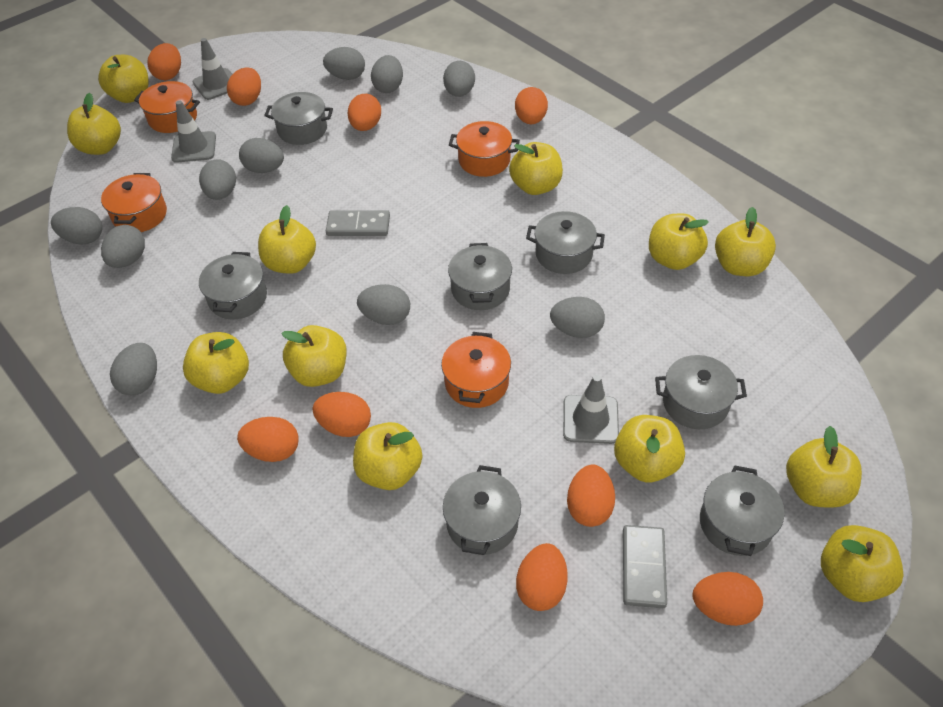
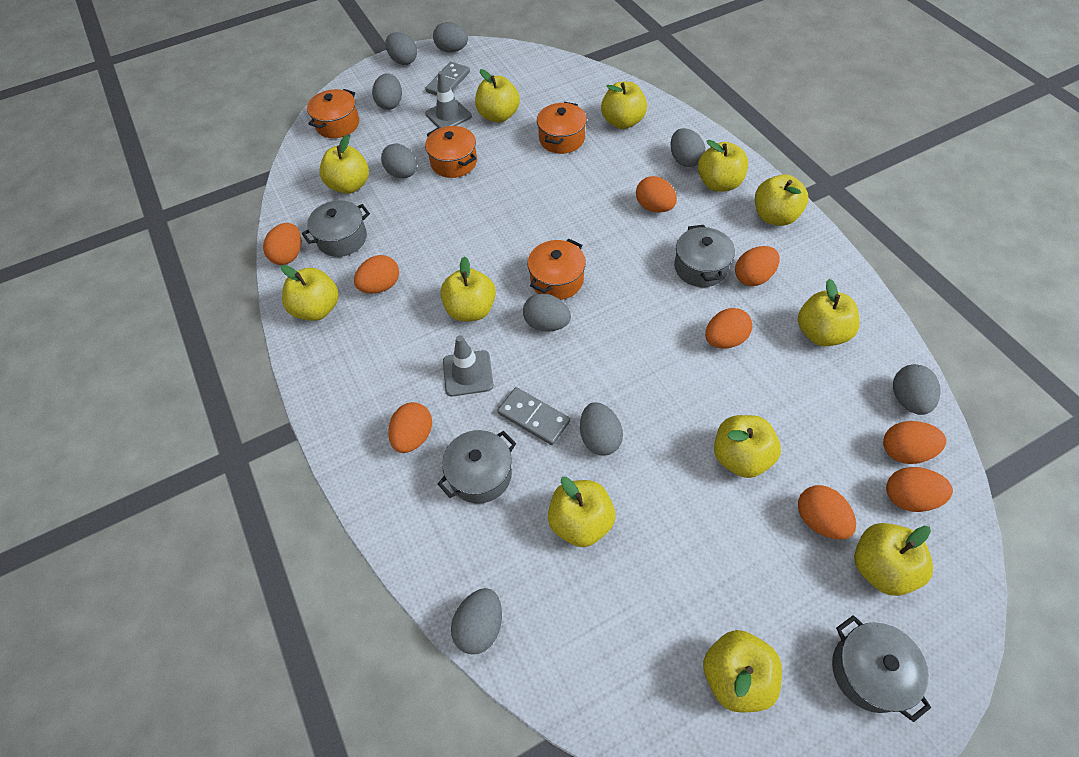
grey egg: 10 -> 9
grey pot: 7 -> 4
grey traffic cone: 3 -> 2

